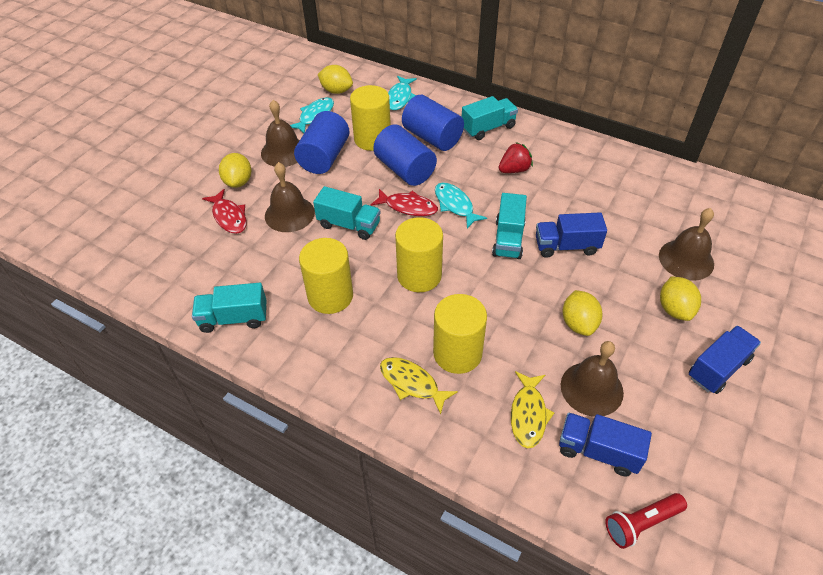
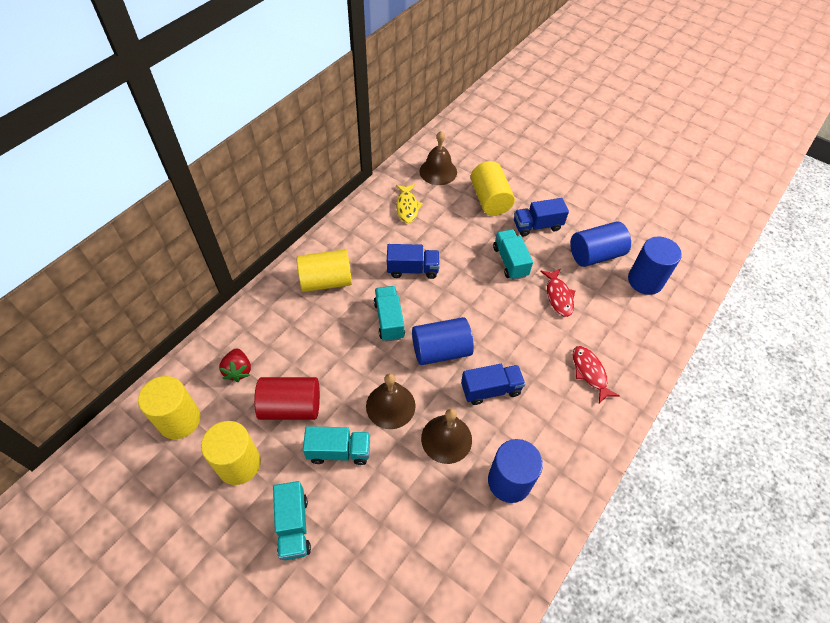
blue cylinder: 3 -> 4
brown bell: 4 -> 3
red cylinder: 0 -> 1
red flashlight: 1 -> 0
turquoise fish: 3 -> 0
yellow fish: 2 -> 1
yellow lemon: 4 -> 0

